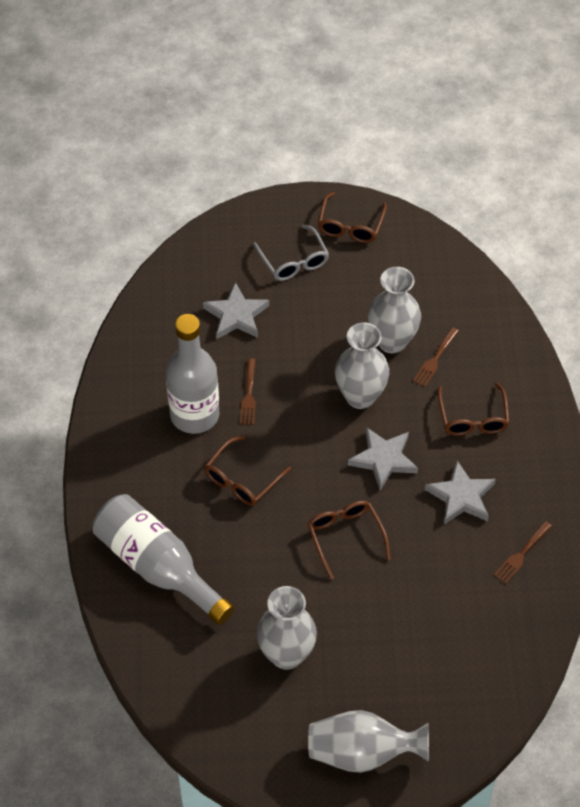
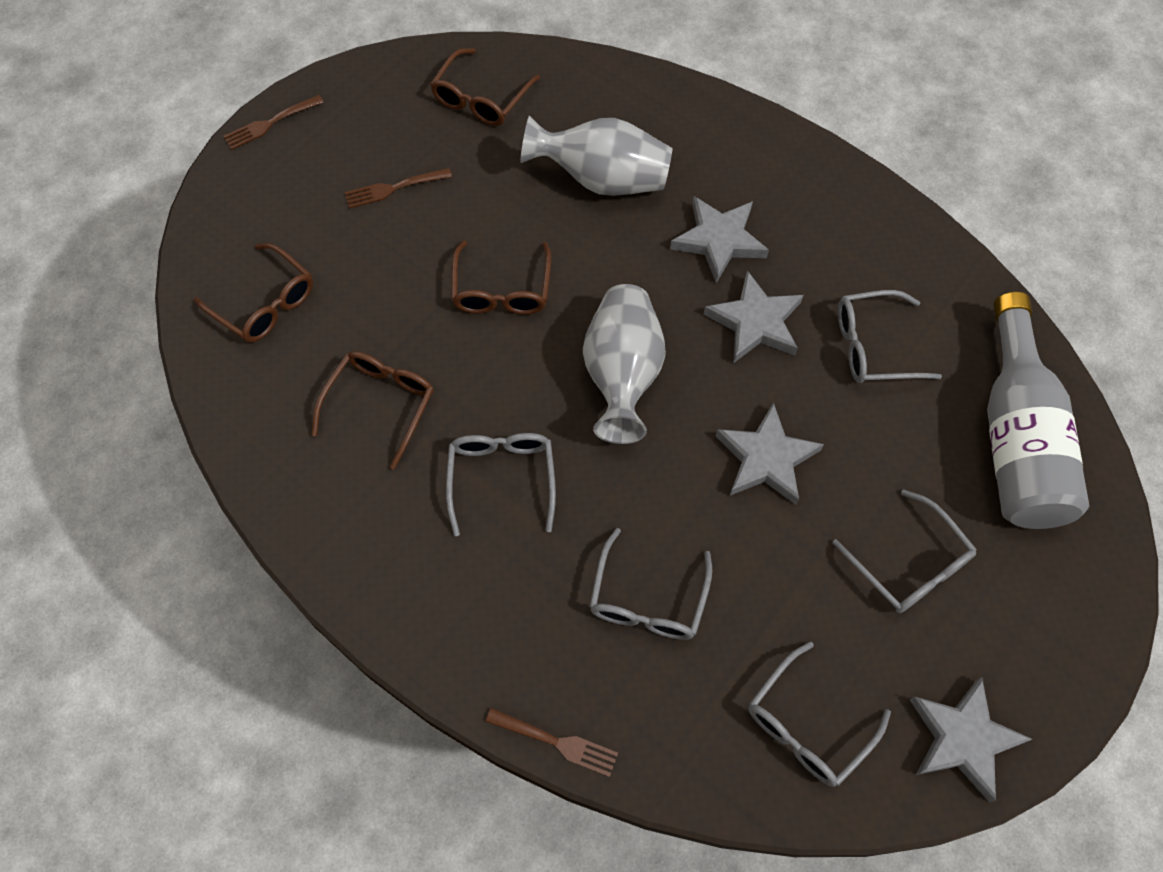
grey bottle: 2 -> 1
grey glasses: 1 -> 5
grey star: 3 -> 4
grey vase: 4 -> 2

